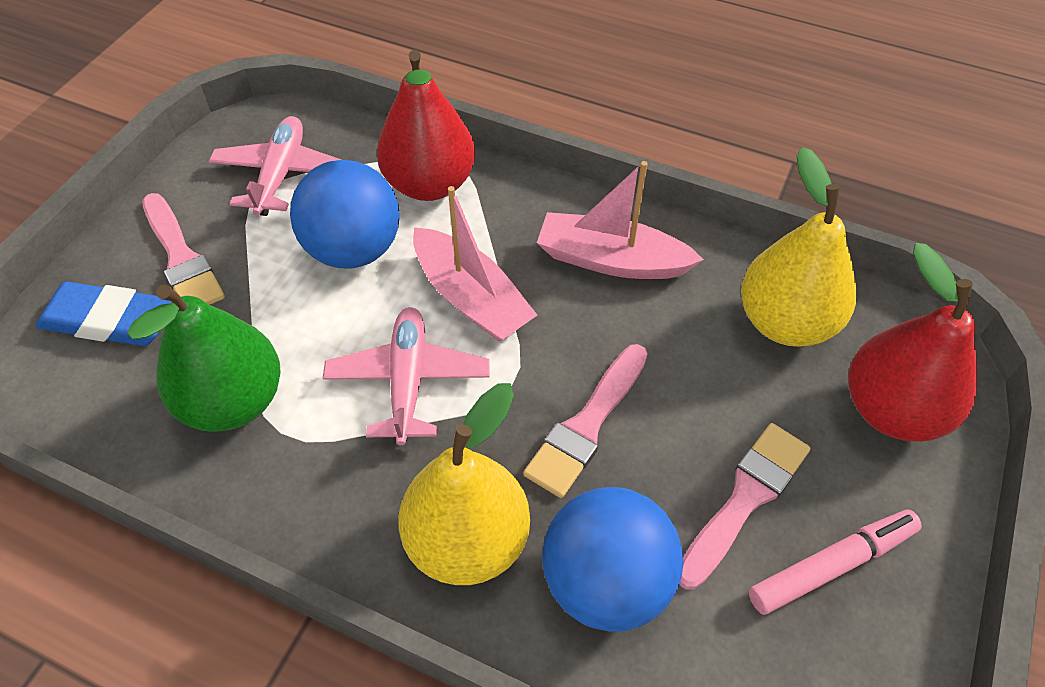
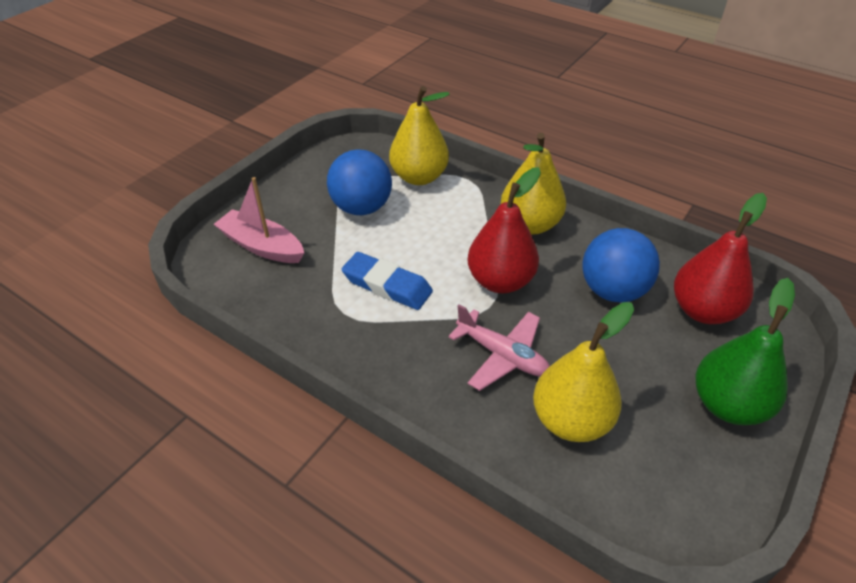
pink boat: 2 -> 1
pink brush: 3 -> 0
pink marker: 1 -> 0
pink plane: 2 -> 1
yellow pear: 2 -> 3

